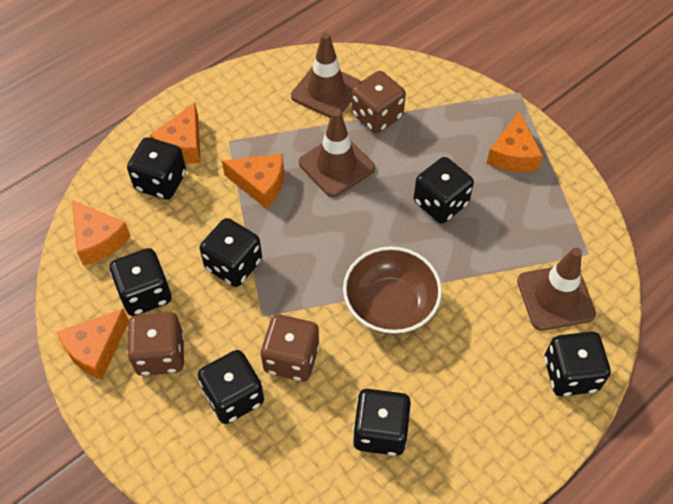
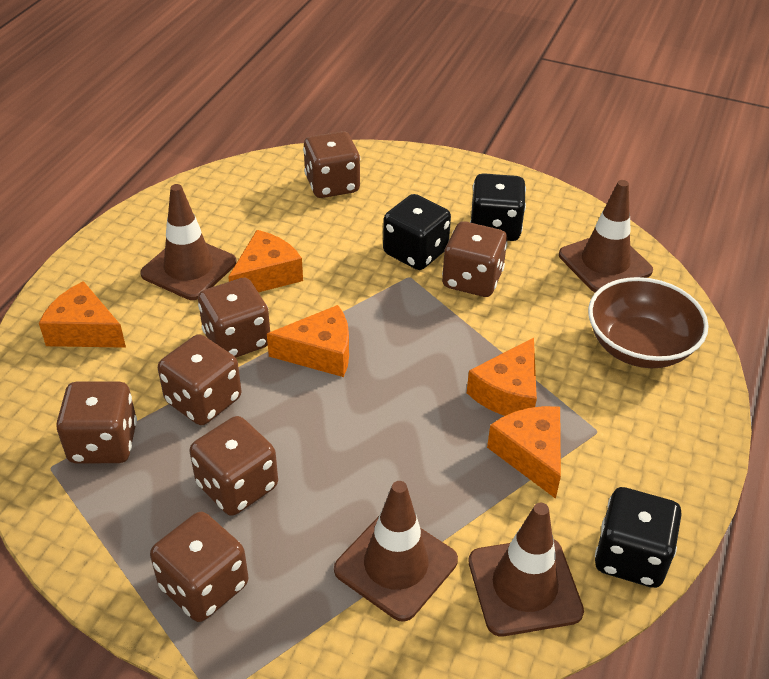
black dice: 7 -> 3
brown dice: 3 -> 7
brown traffic cone: 3 -> 4

